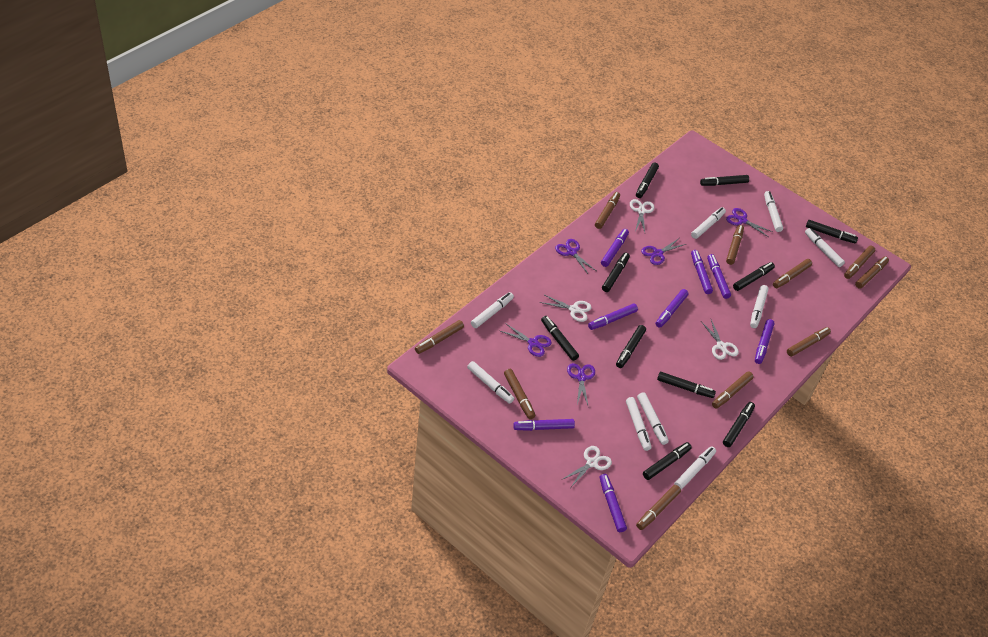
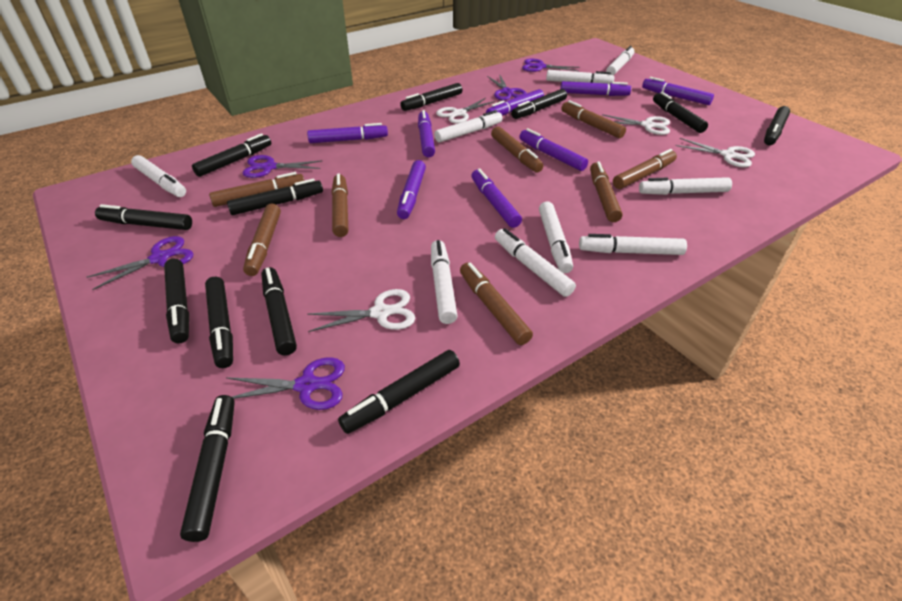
black marker: 10 -> 12
brown marker: 10 -> 8

